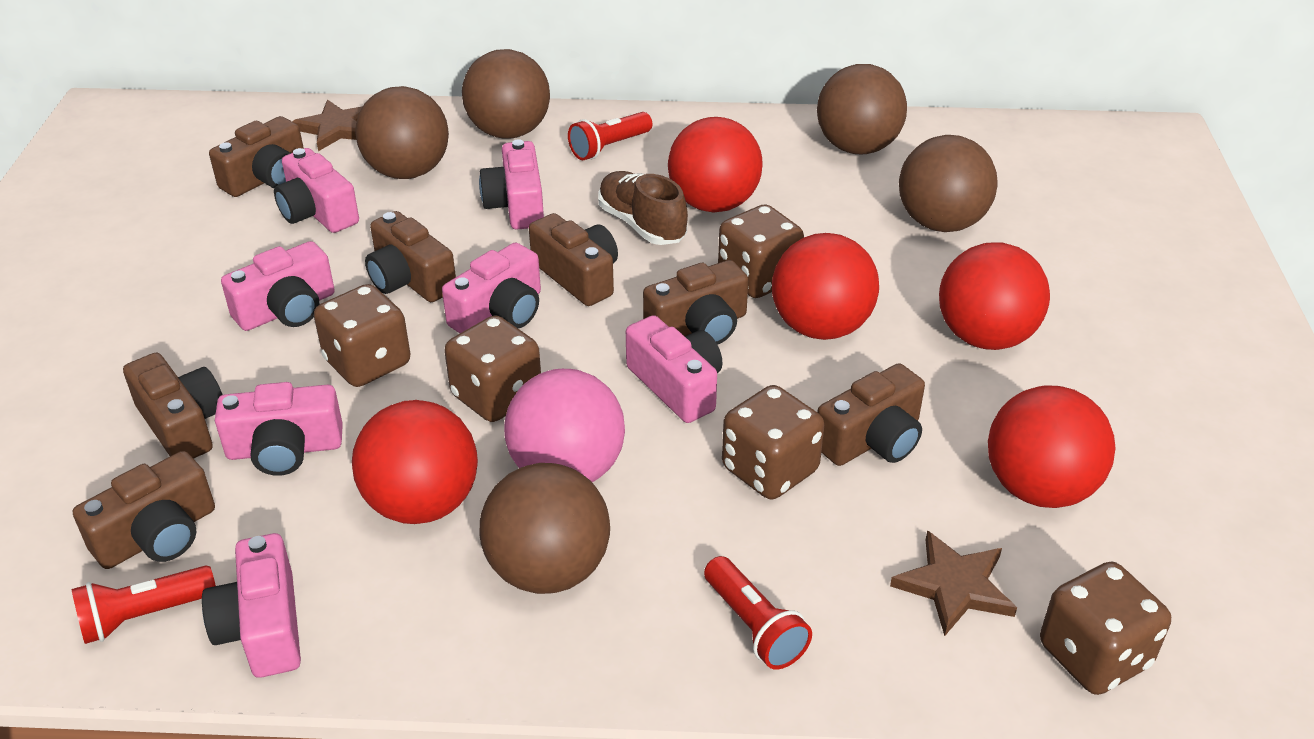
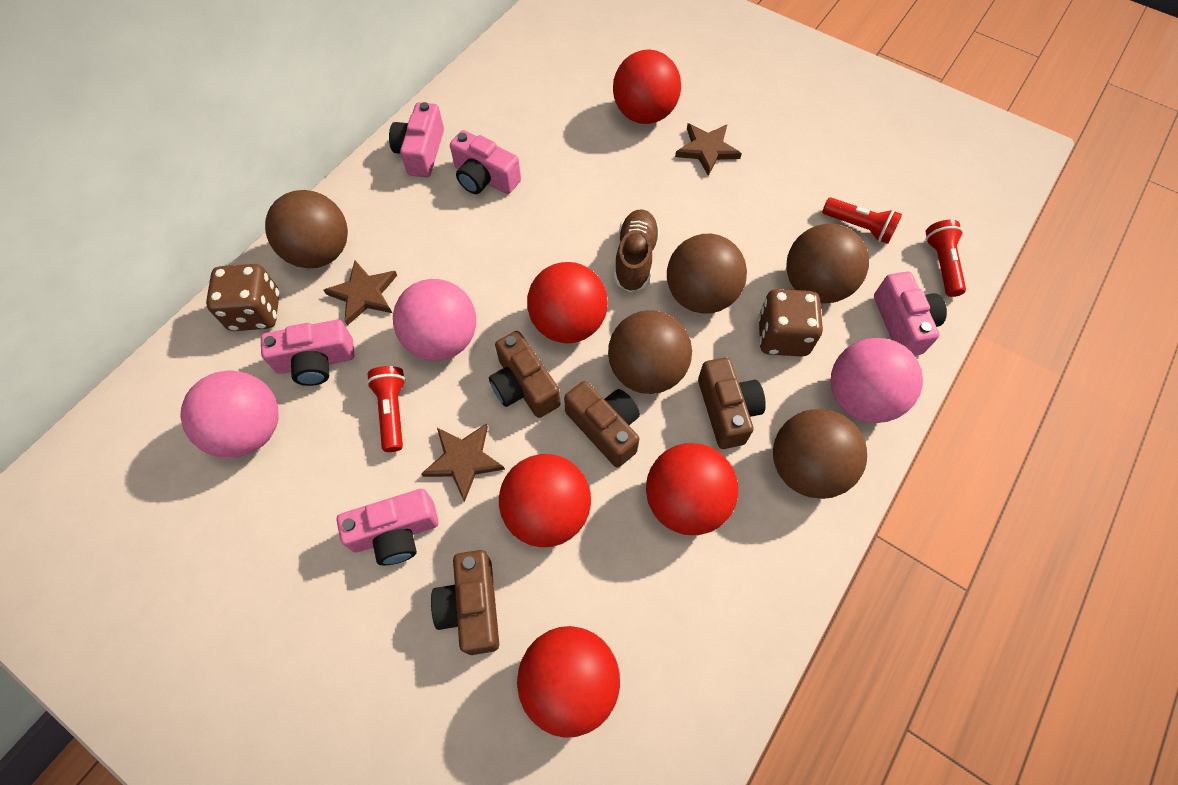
brown camera: 7 -> 4
brown dice: 5 -> 2
brown star: 2 -> 3
pink ball: 1 -> 3
pink camera: 7 -> 5

